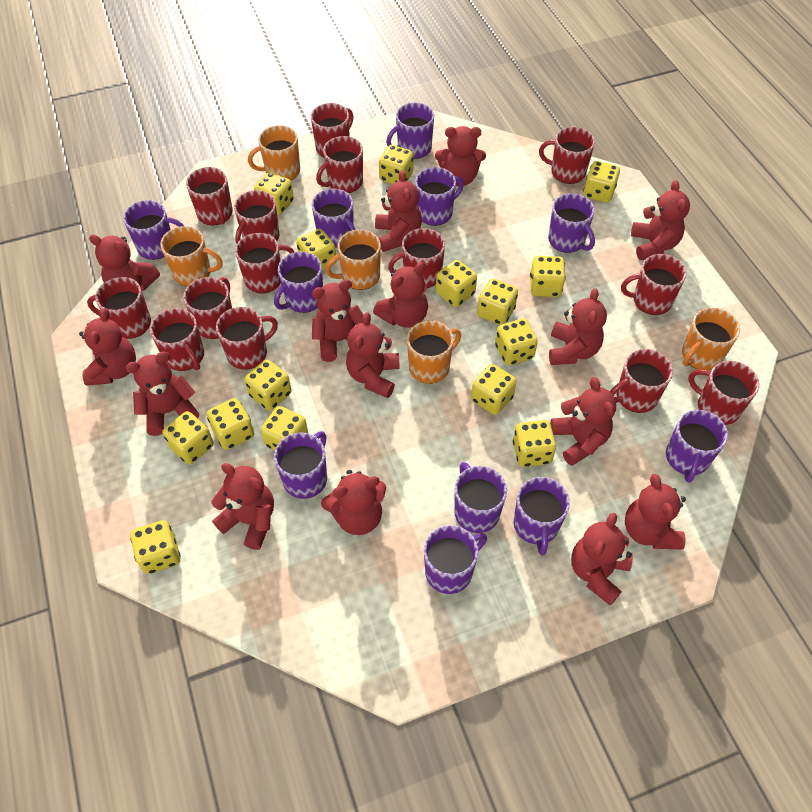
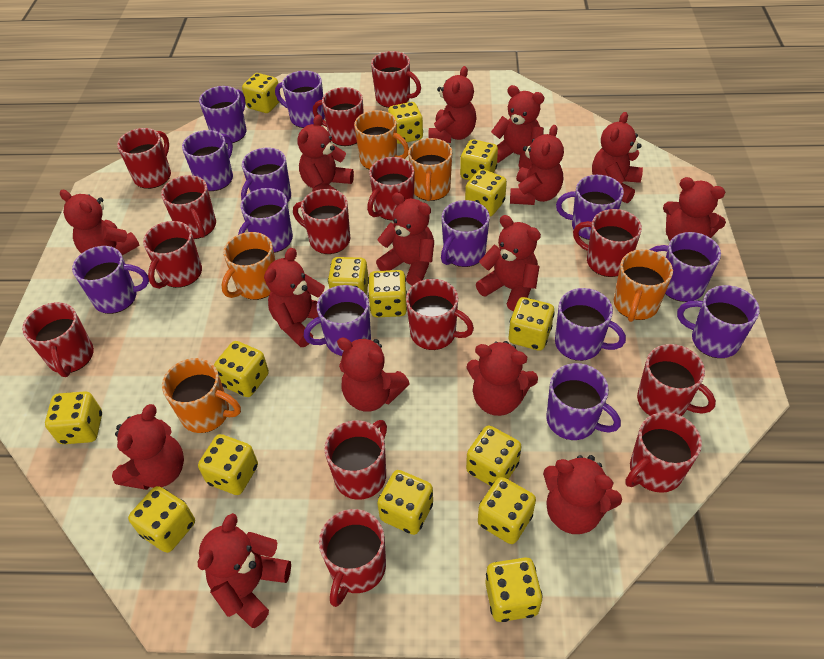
purple mug: 11 -> 13

